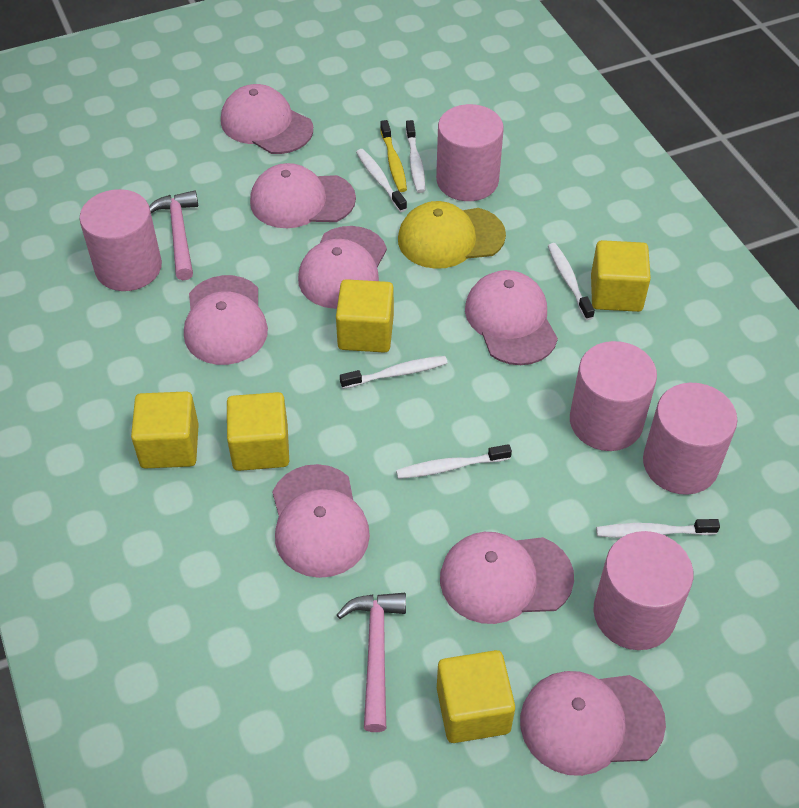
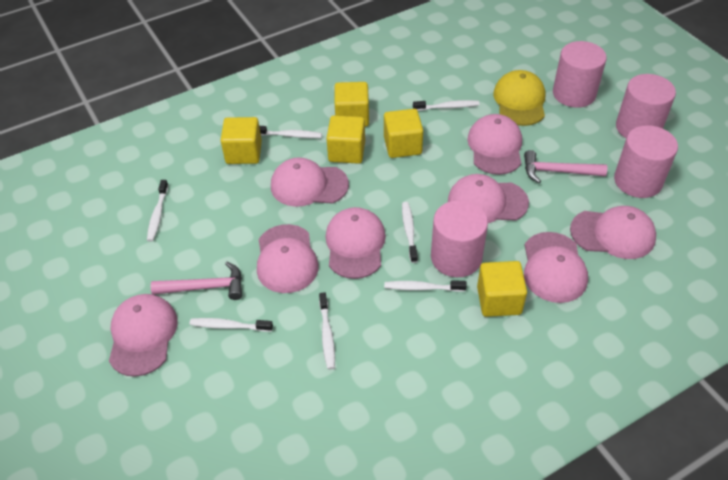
pink cylinder: 5 -> 4
white toothbrush: 6 -> 7
yellow toothbrush: 1 -> 0

